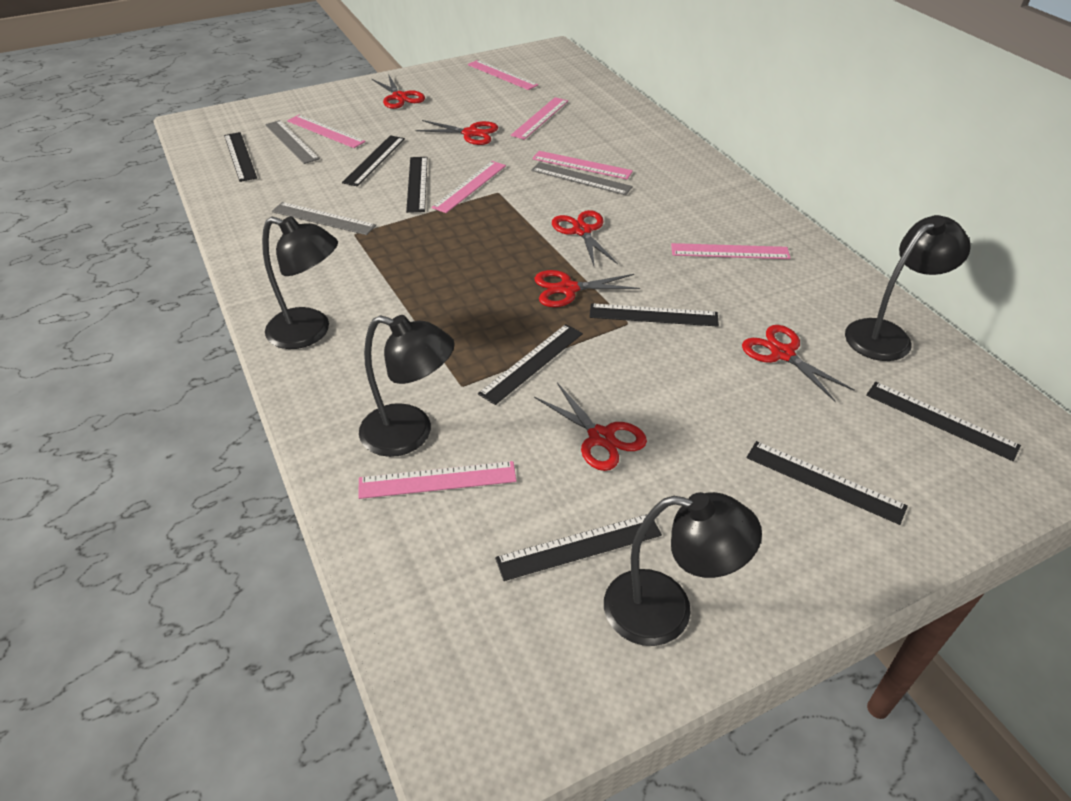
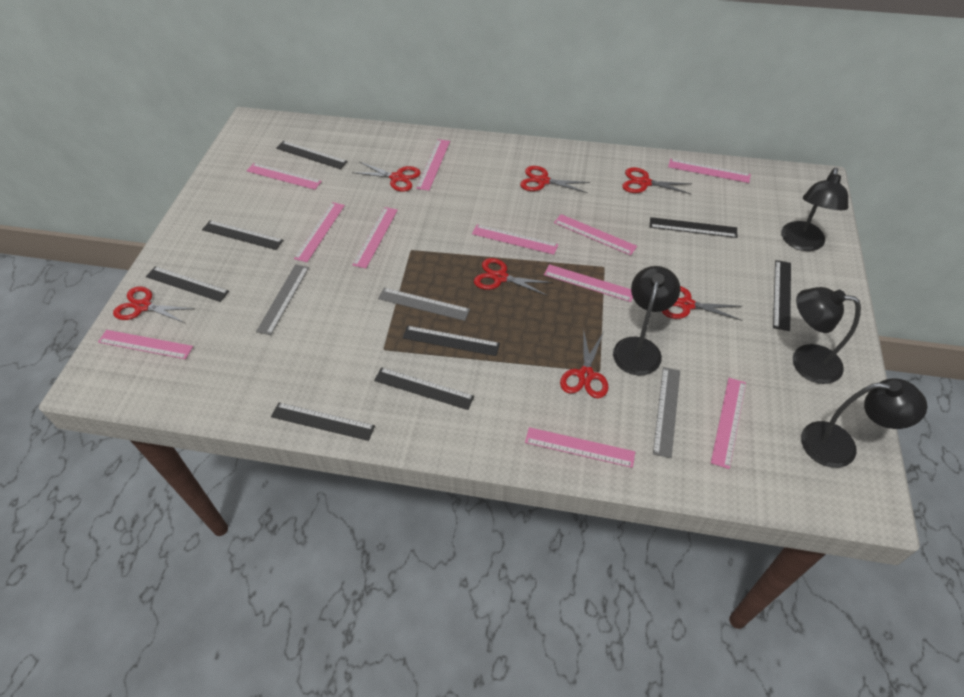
pink ruler: 7 -> 11
red scissors: 6 -> 7

